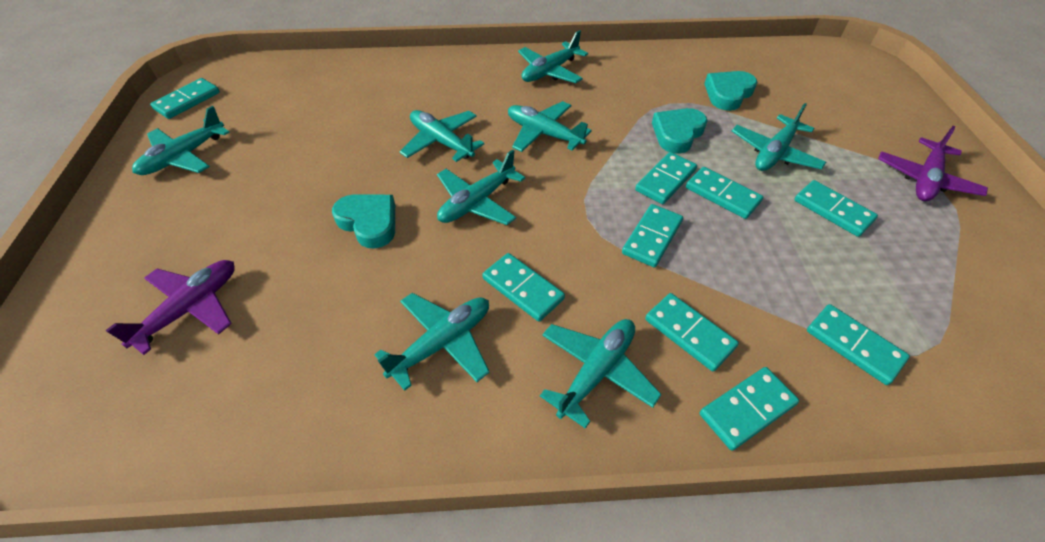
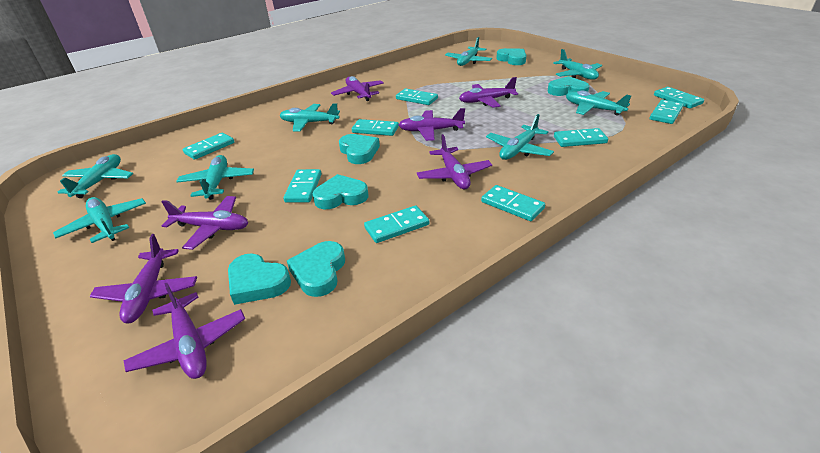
purple plane: 2 -> 7
turquoise heart: 3 -> 6

